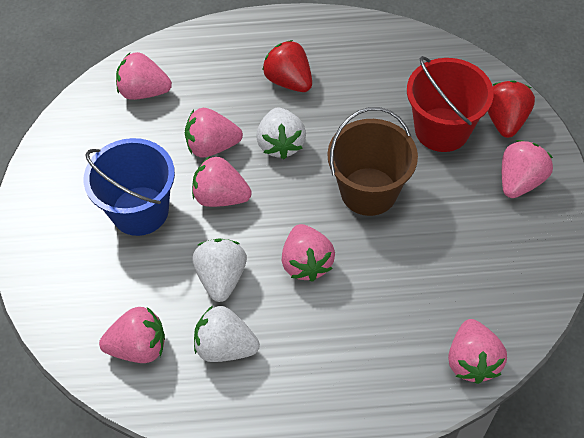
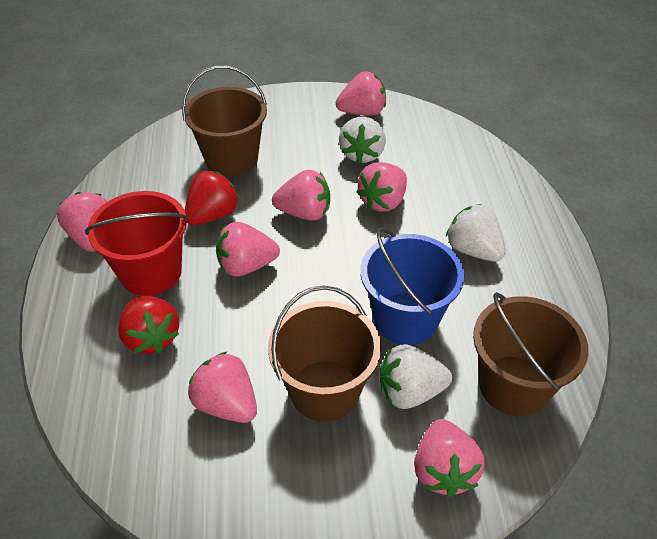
brown bucket: 1 -> 3

